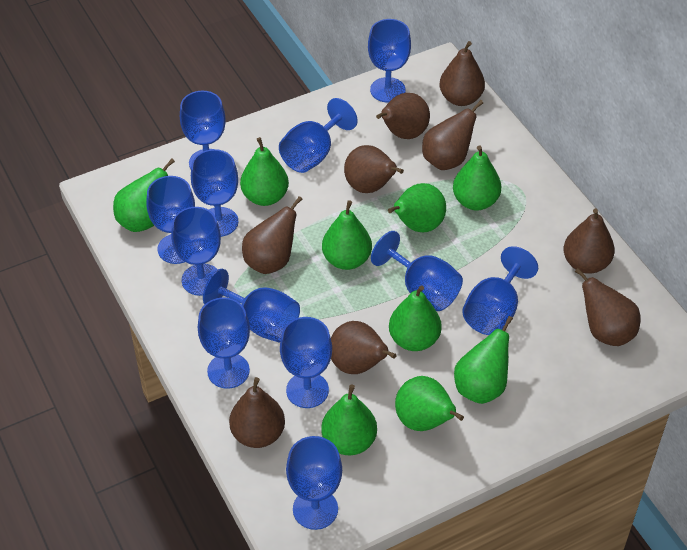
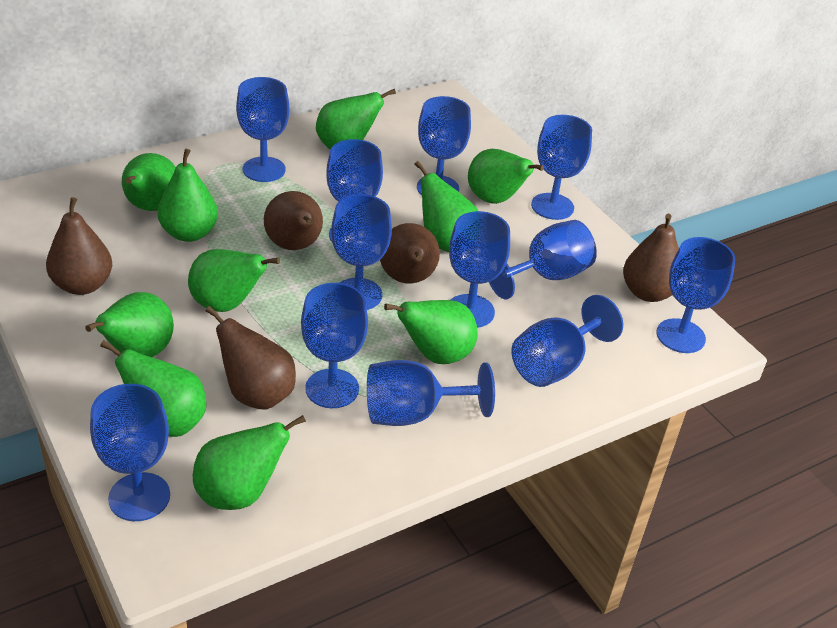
brown pear: 9 -> 5
green pear: 9 -> 10

